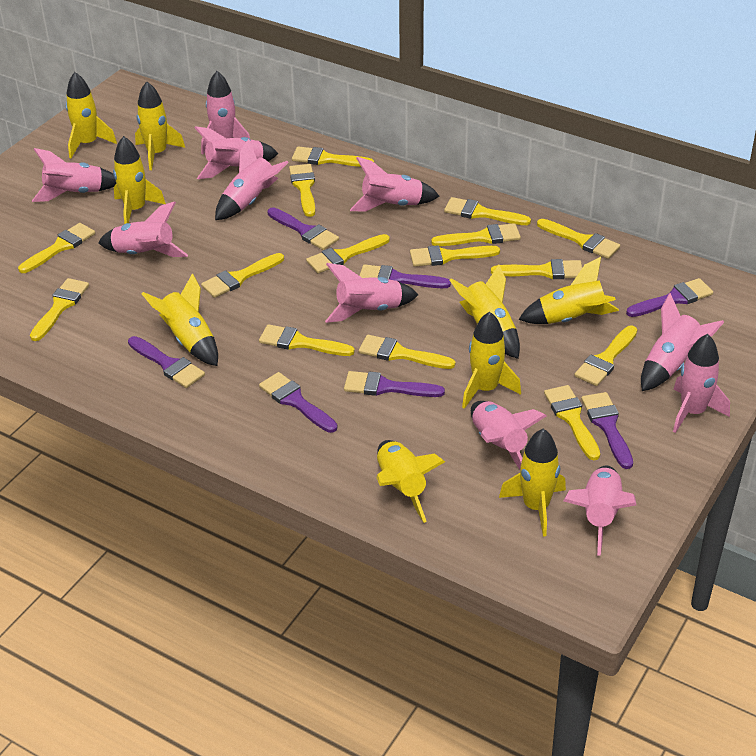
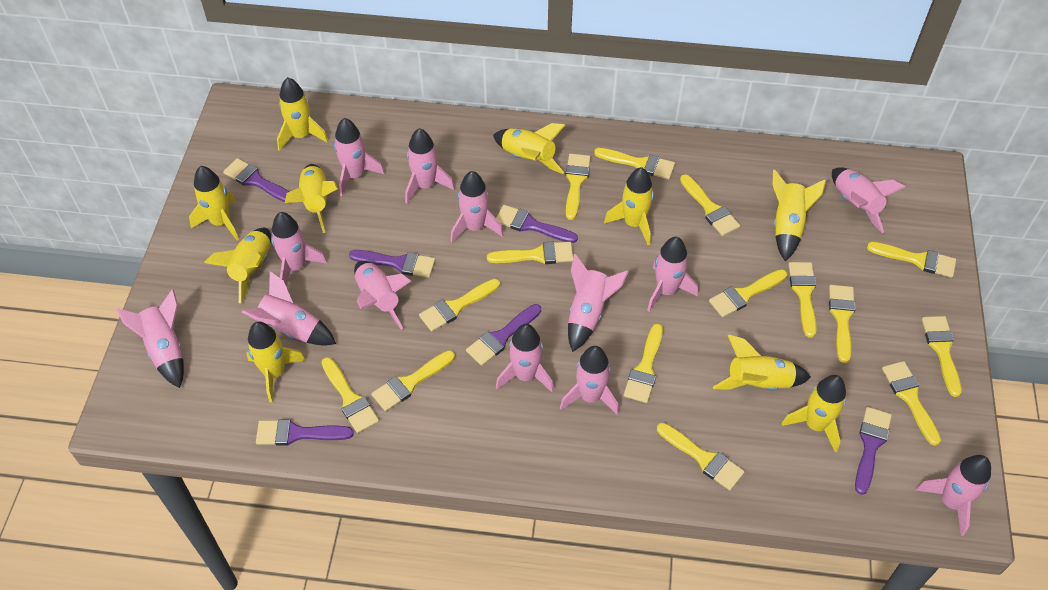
pink rocket: 11 -> 13
purple brush: 7 -> 6
yellow rocket: 9 -> 10

